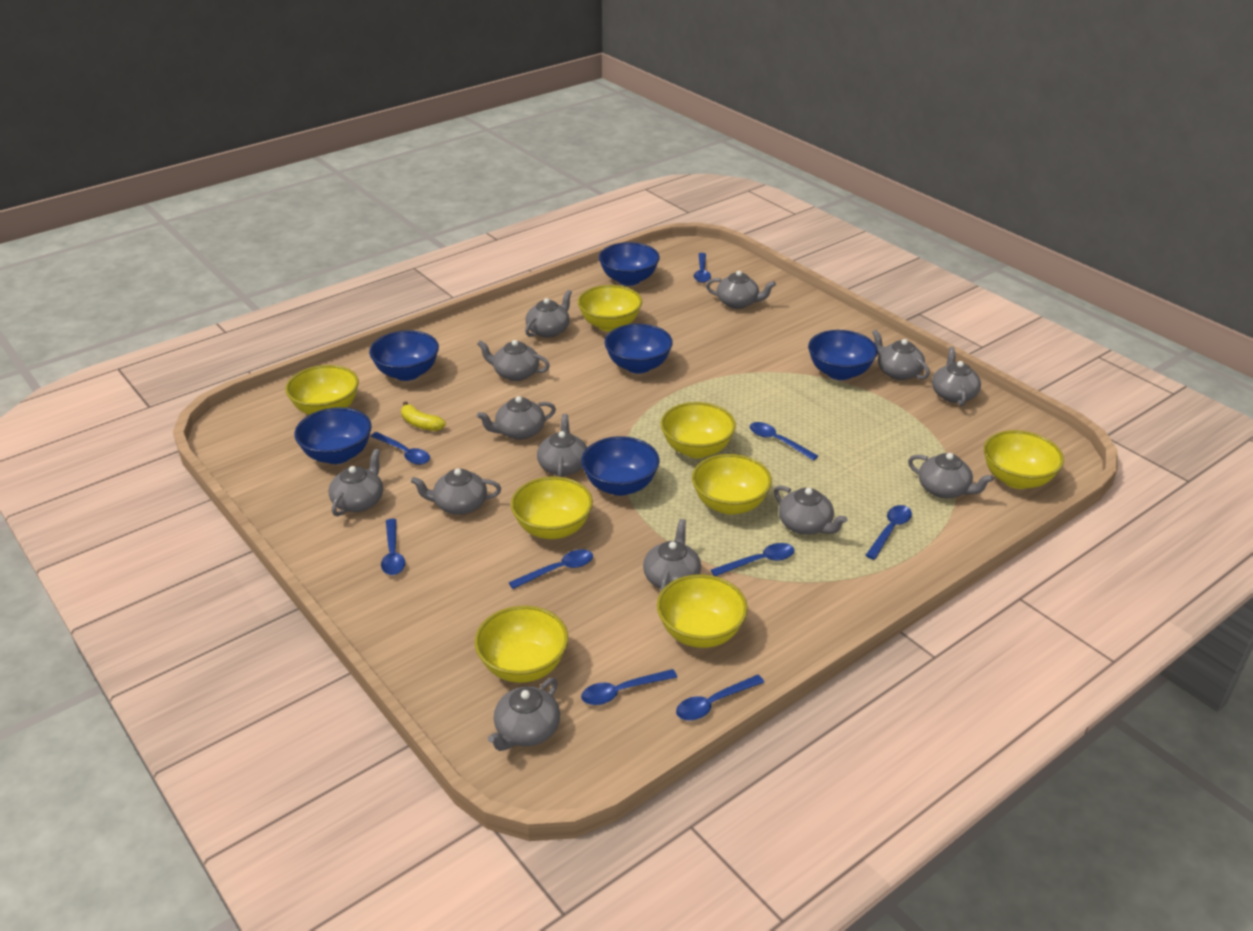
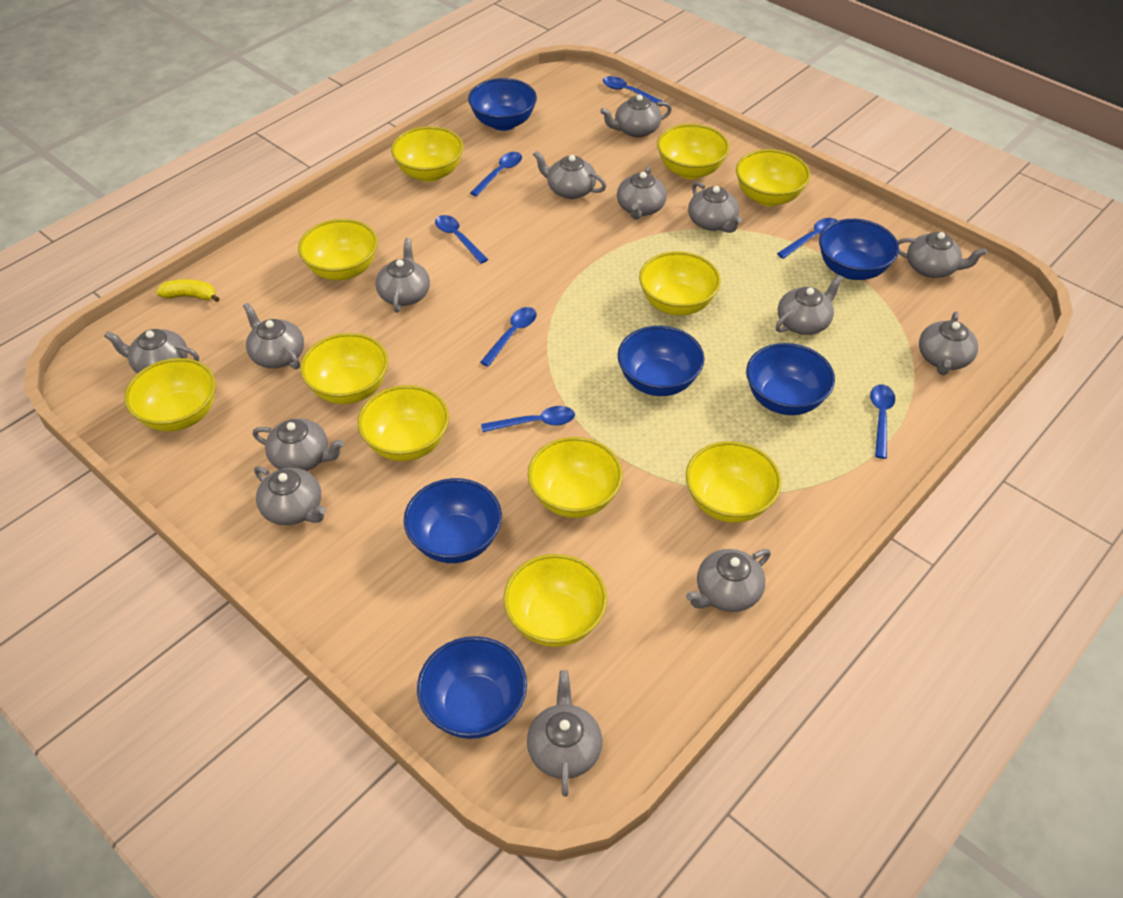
blue spoon: 9 -> 7
grey teapot: 13 -> 14
yellow bowl: 8 -> 11

